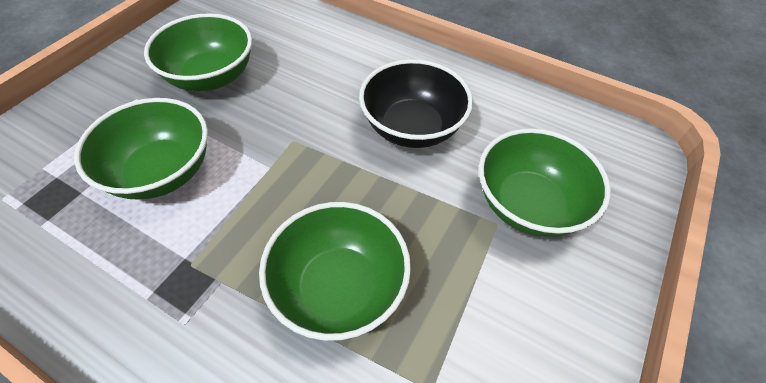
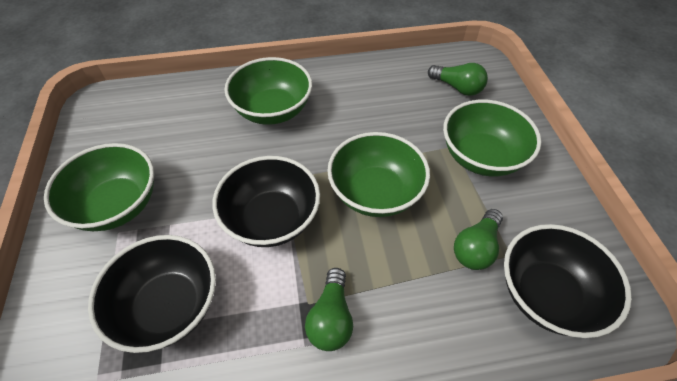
black bowl: 1 -> 3
green light bulb: 0 -> 3

